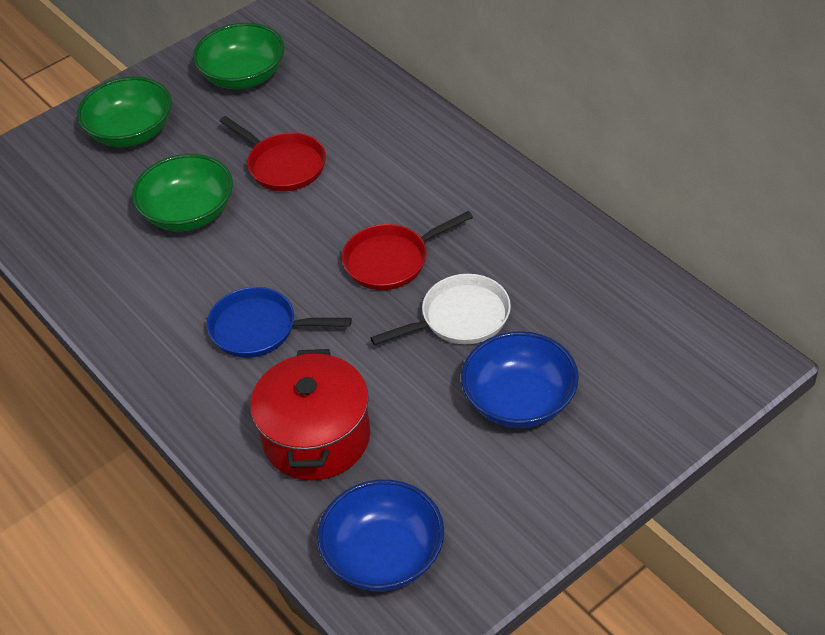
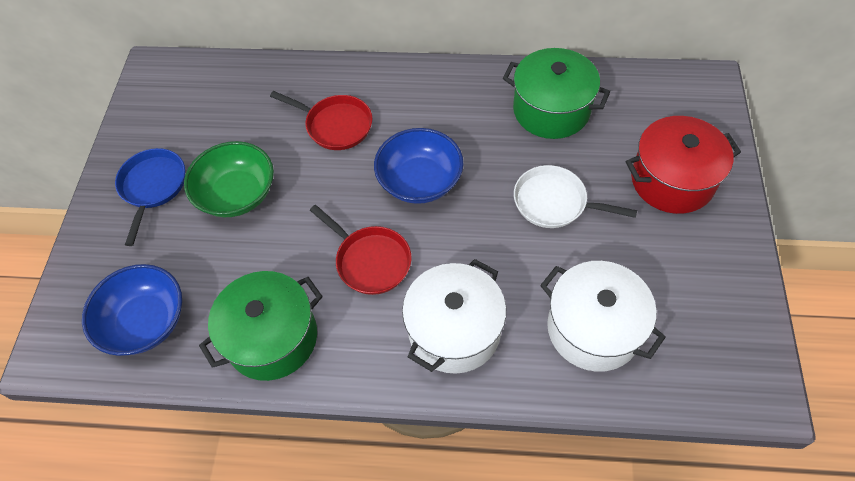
green bowl: 3 -> 1
green pot: 0 -> 2
white pot: 0 -> 2

